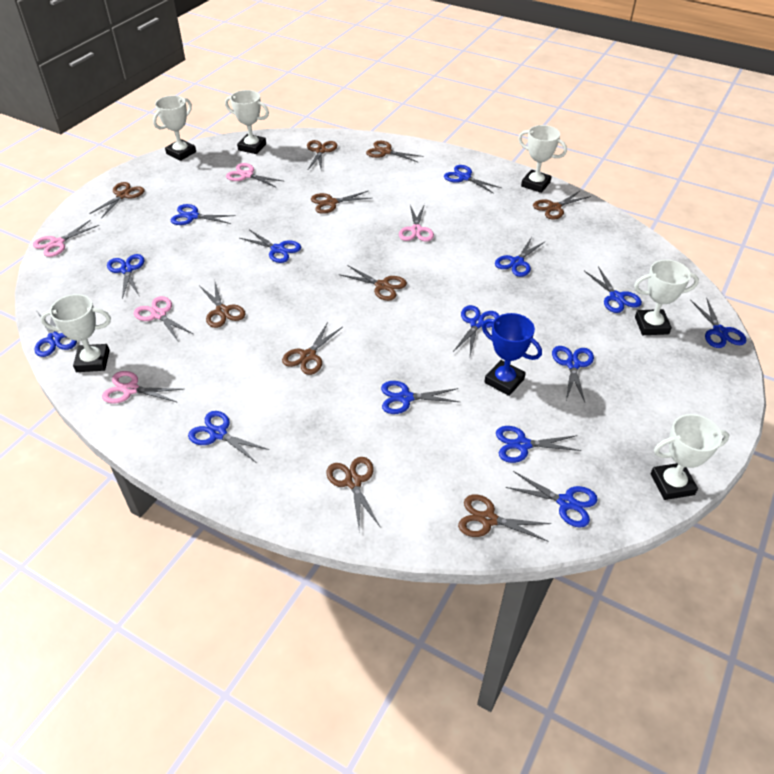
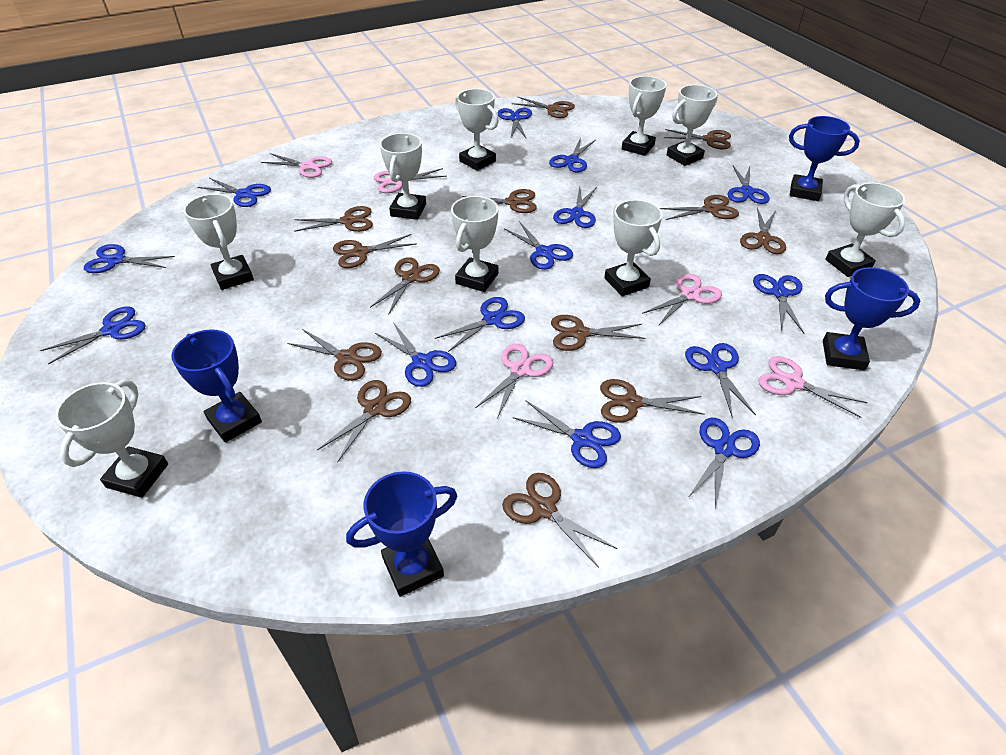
blue trophy: 1 -> 4
brown scissors: 10 -> 13
white trophy: 6 -> 9

